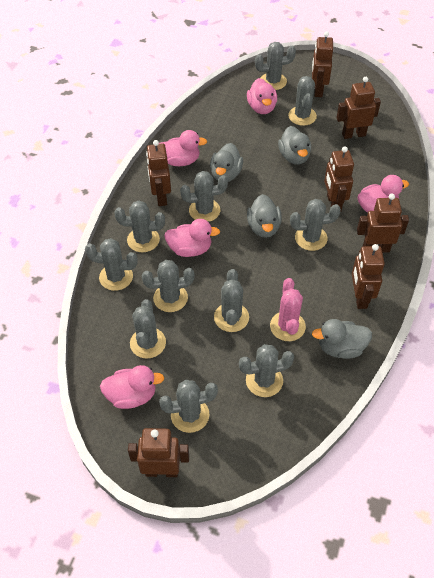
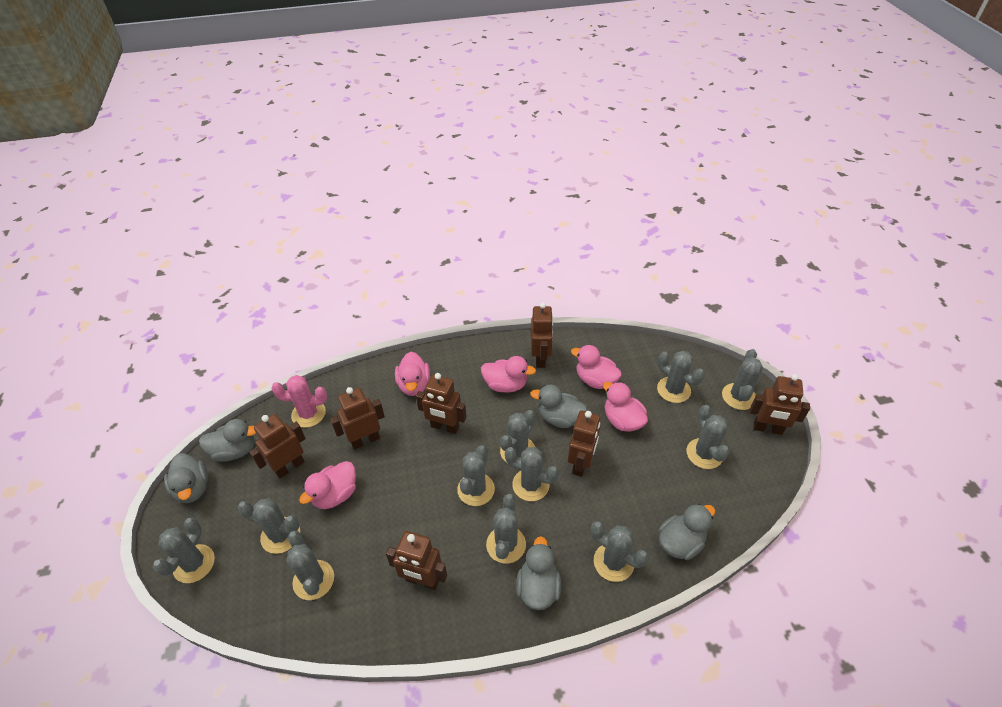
grey duck: 4 -> 5

